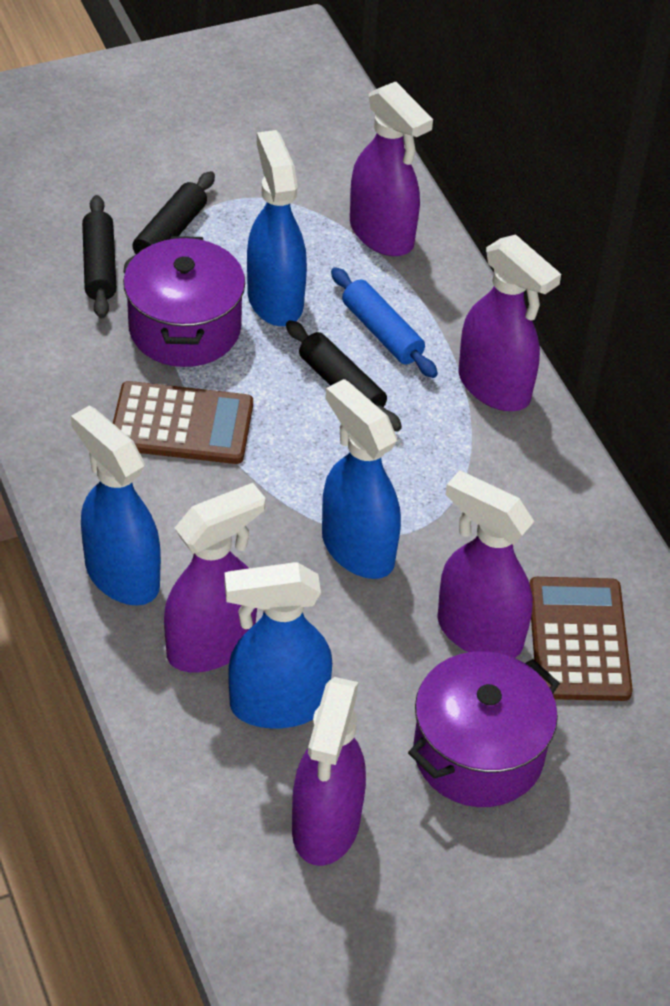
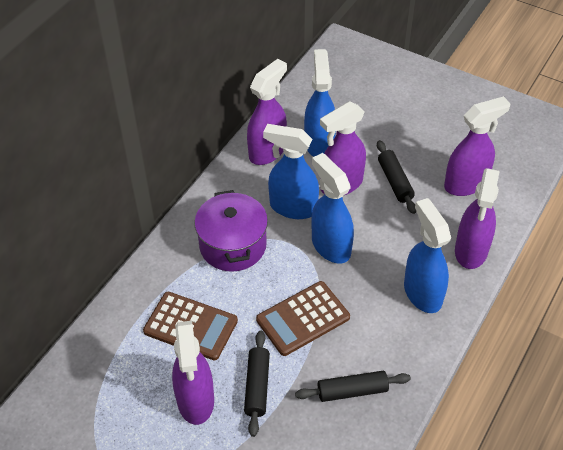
blue rolling pin: 1 -> 0
purple pot: 2 -> 1

